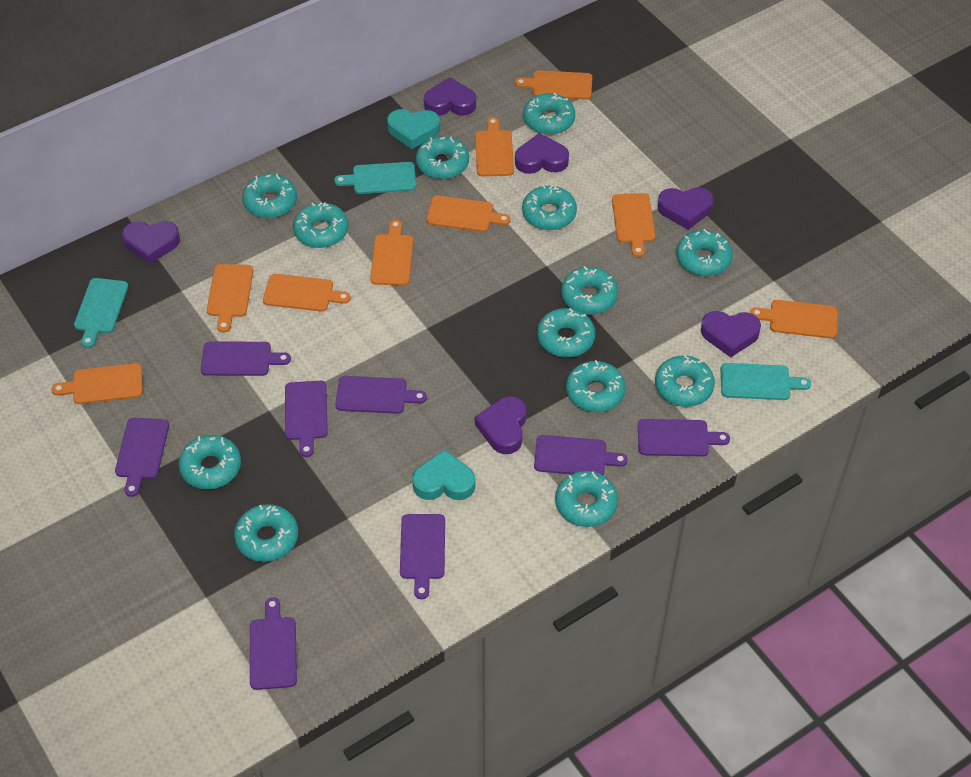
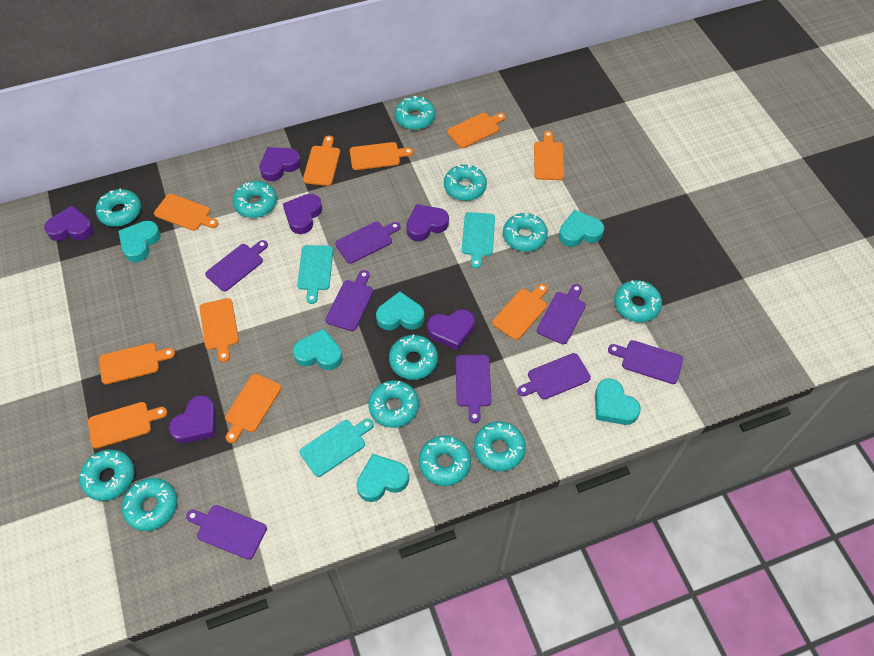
orange cutting board: 9 -> 10
turquoise donut: 13 -> 12
turquoise heart: 2 -> 6

